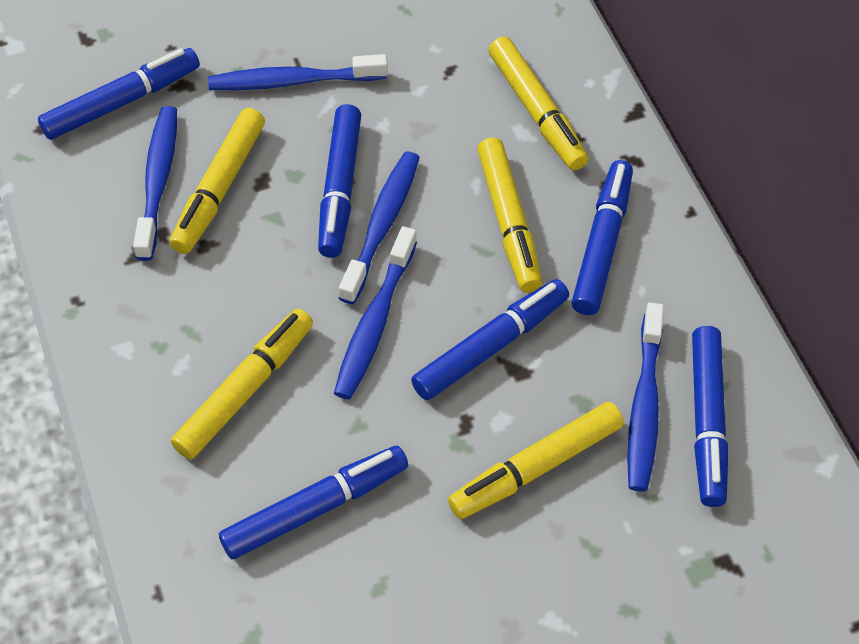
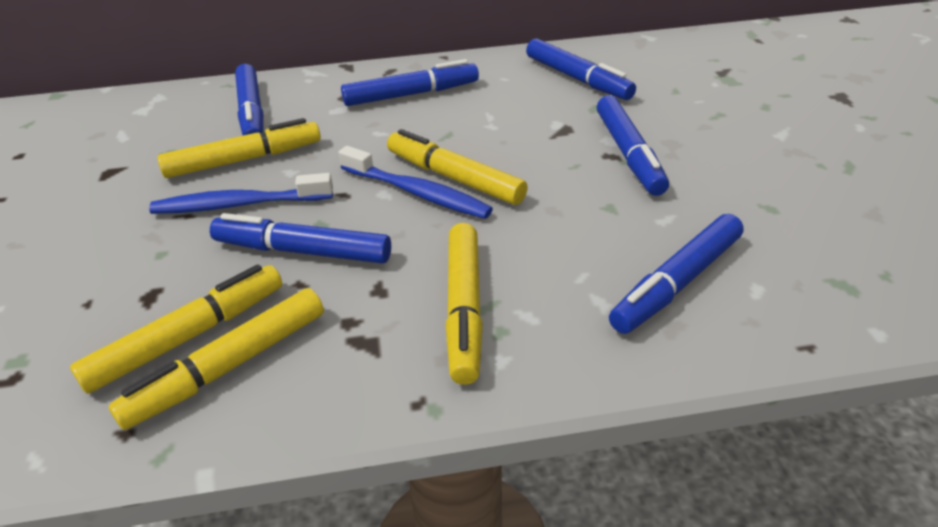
blue toothbrush: 5 -> 2

